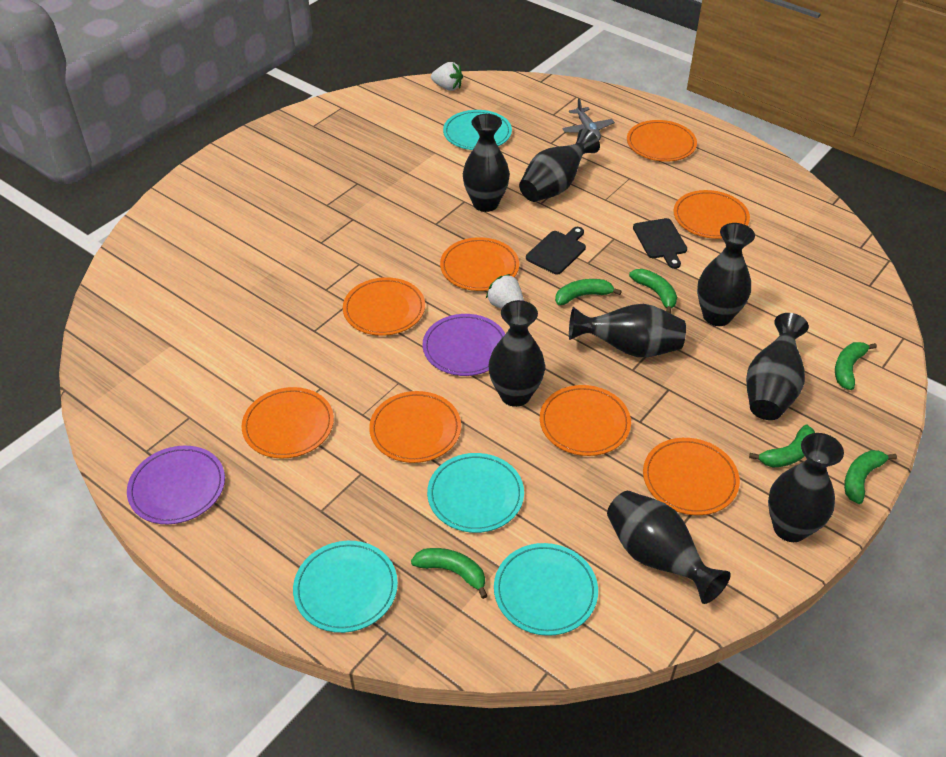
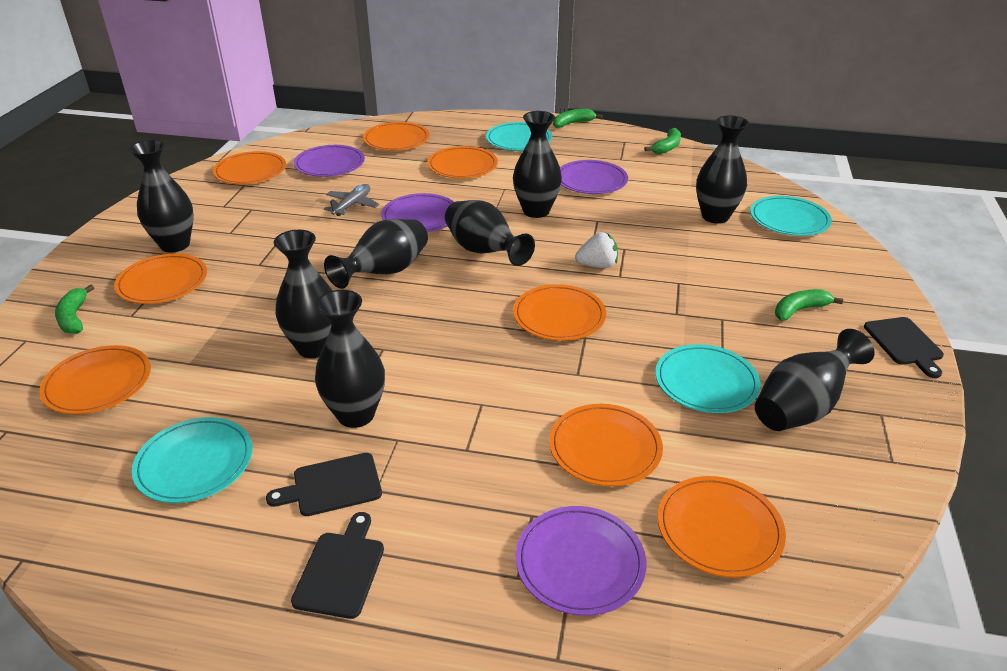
black cutting board: 2 -> 3
green banana: 6 -> 4
purple plate: 2 -> 4
white strawberry: 2 -> 1

